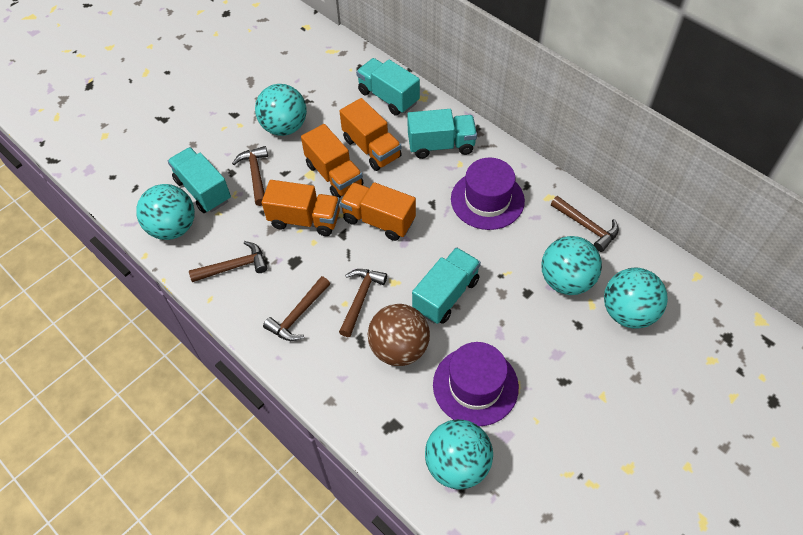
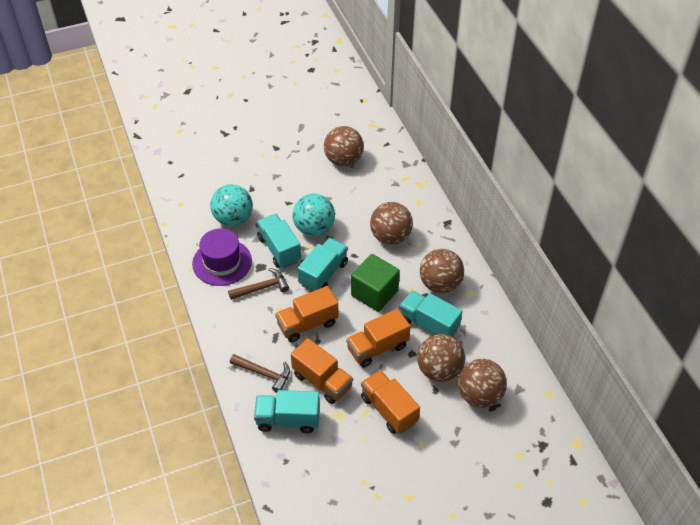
brown ball: 1 -> 5
brown hammer: 5 -> 2
green cube: 0 -> 1
purple hat: 2 -> 1
turquoise ball: 5 -> 2

